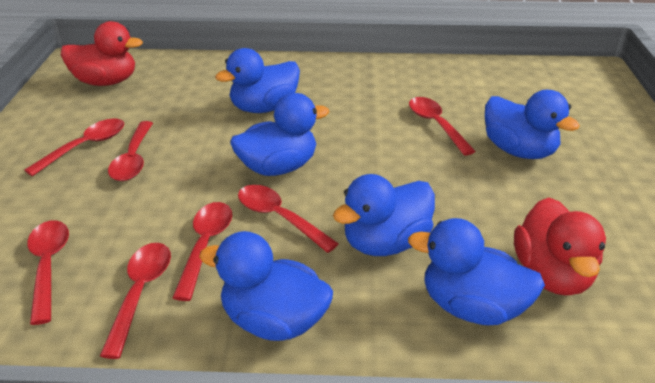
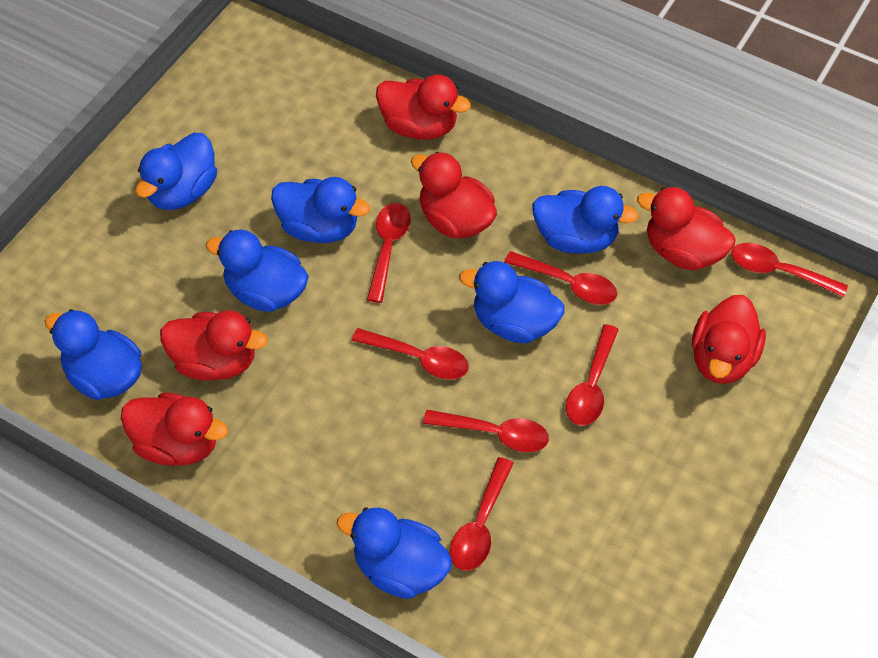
blue duck: 6 -> 7
red duck: 2 -> 6

